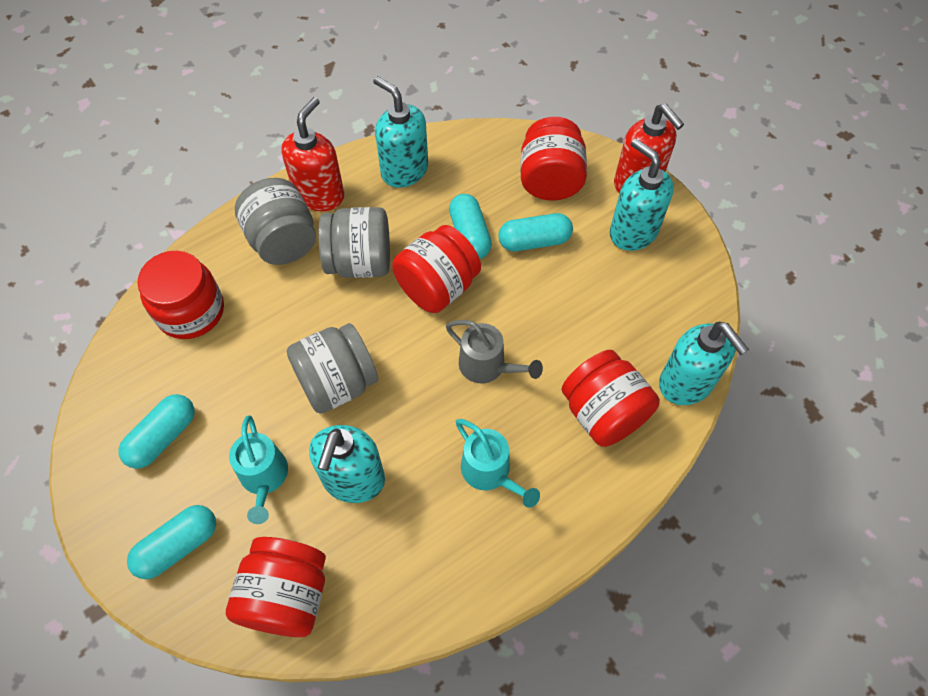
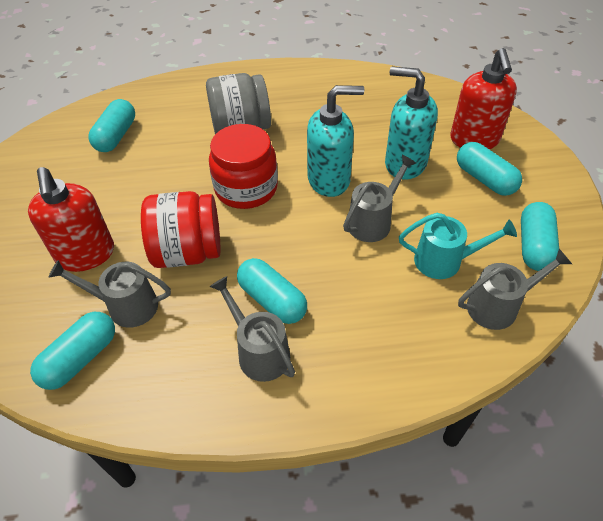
grey jar: 3 -> 1
grey watering can: 1 -> 4
red jar: 5 -> 2
turquoise capsule: 4 -> 5
turquoise soap dispenser: 4 -> 2
turquoise watering can: 2 -> 1

